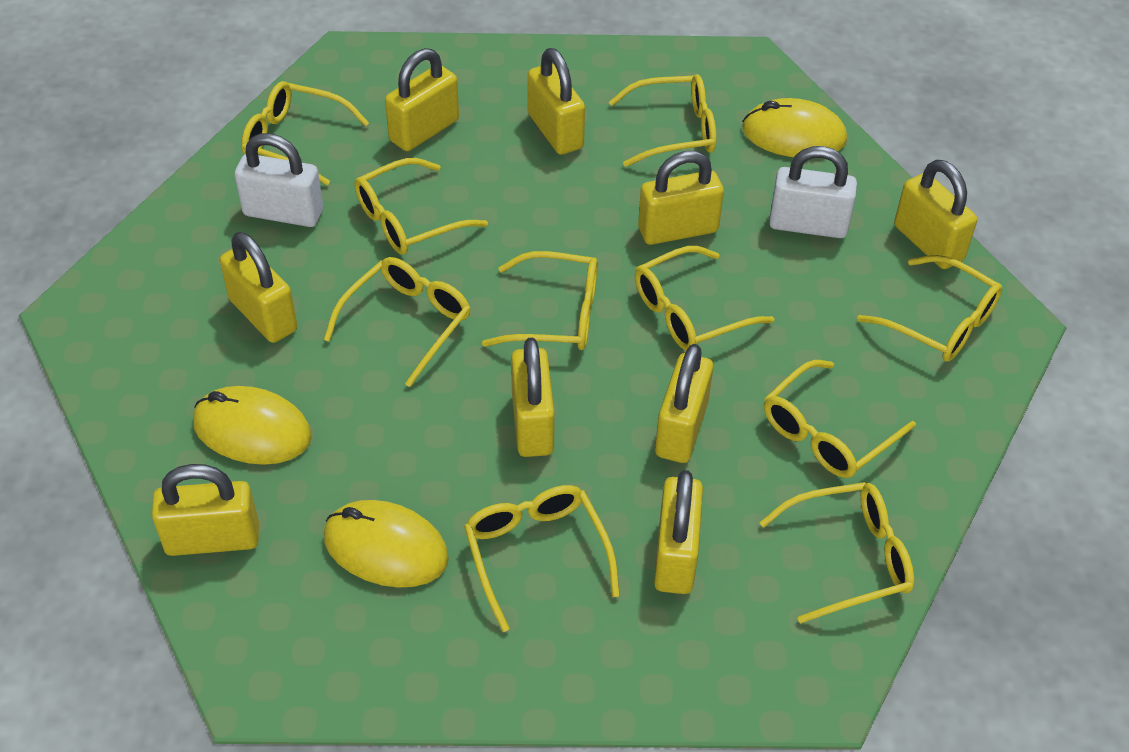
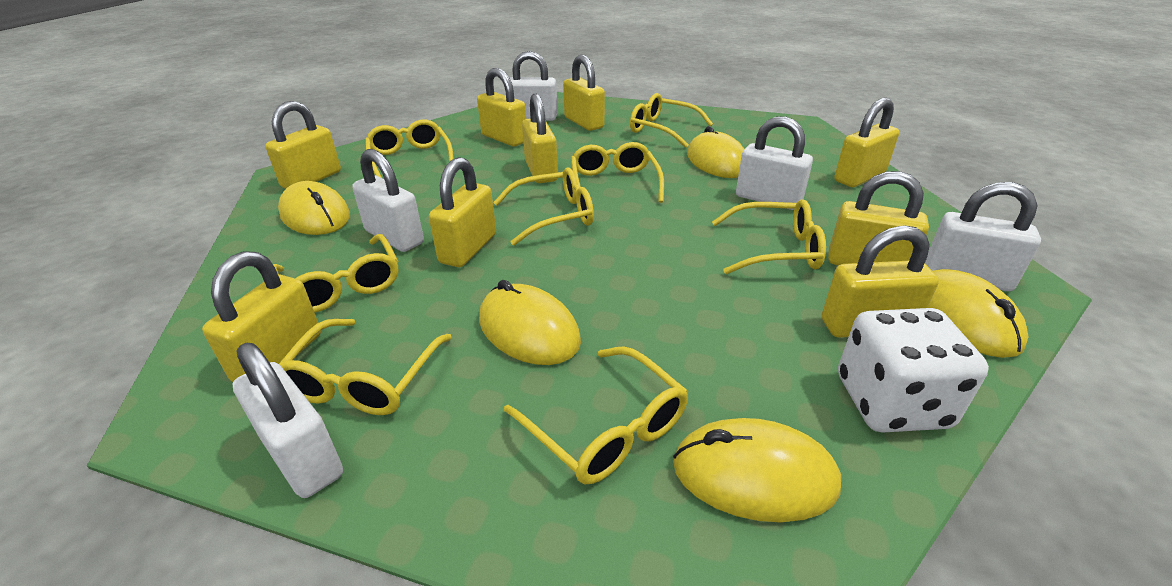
white dice: 0 -> 1
white padlock: 2 -> 5
yellow glasses: 10 -> 8
yellow mouse: 3 -> 5

